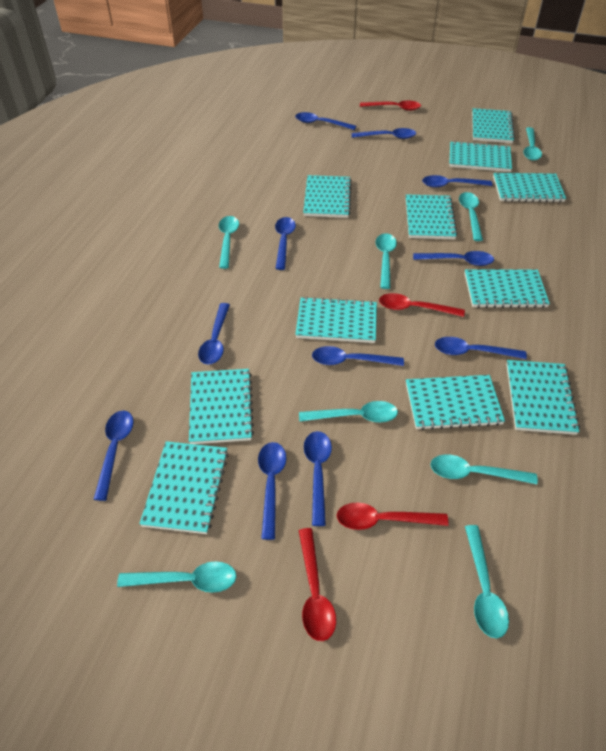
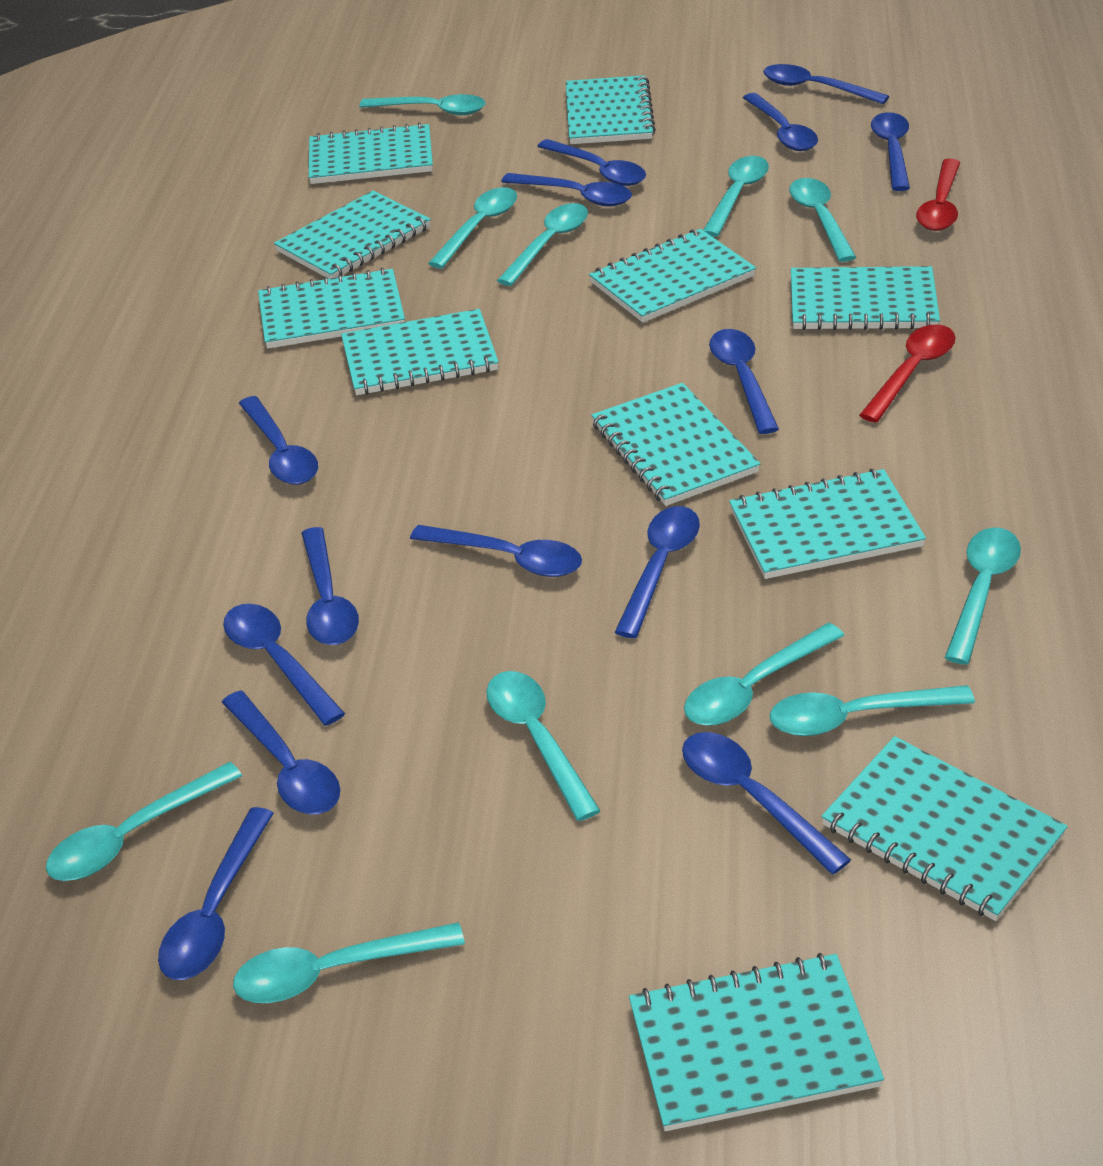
blue spoon: 11 -> 14
red spoon: 4 -> 2
turquoise spoon: 8 -> 11

